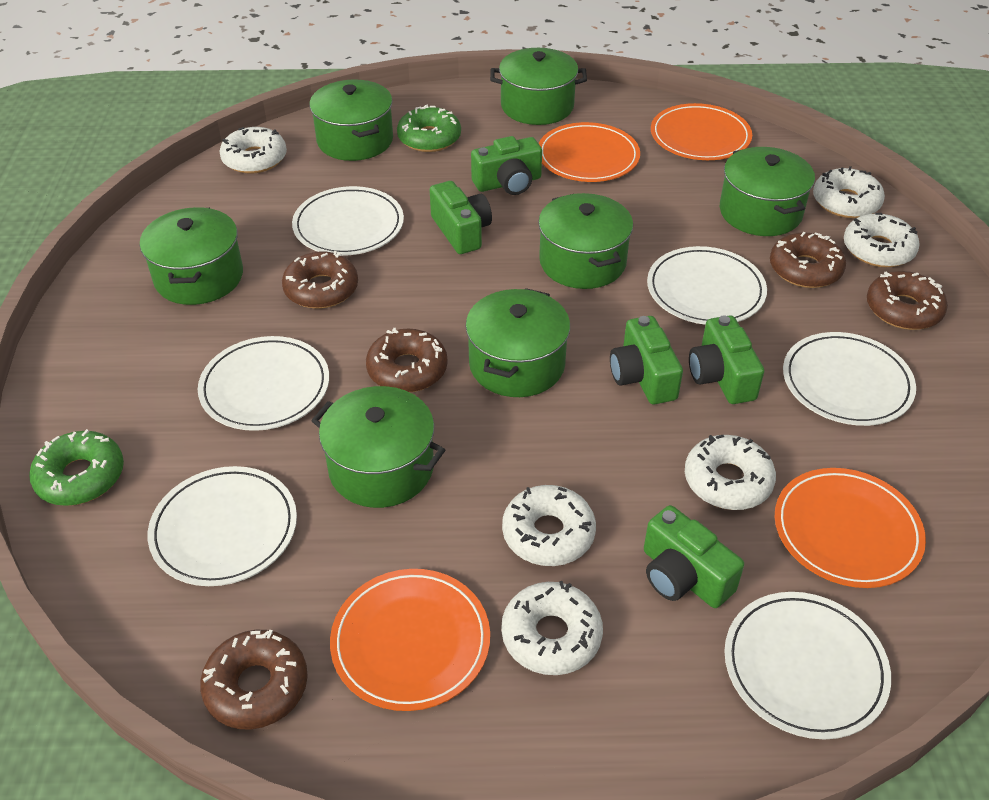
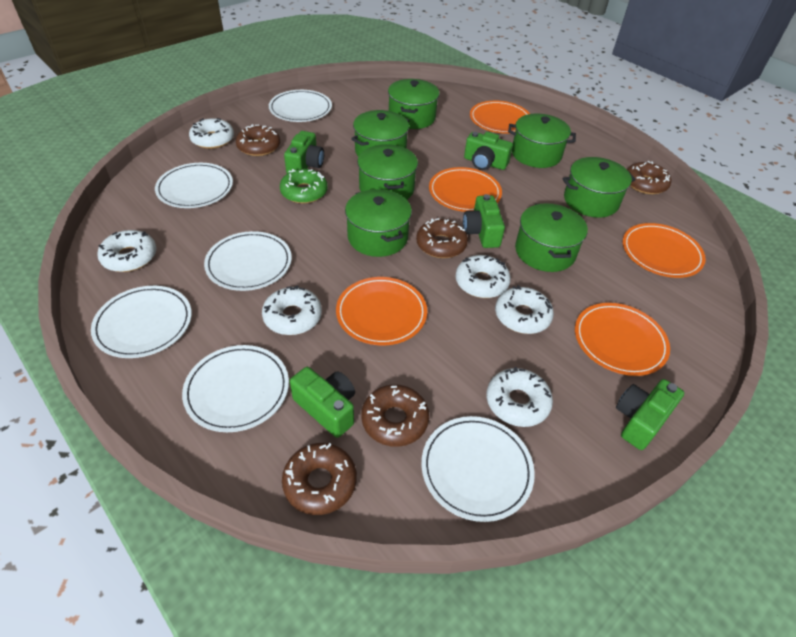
green donut: 2 -> 1
orange plate: 4 -> 5

